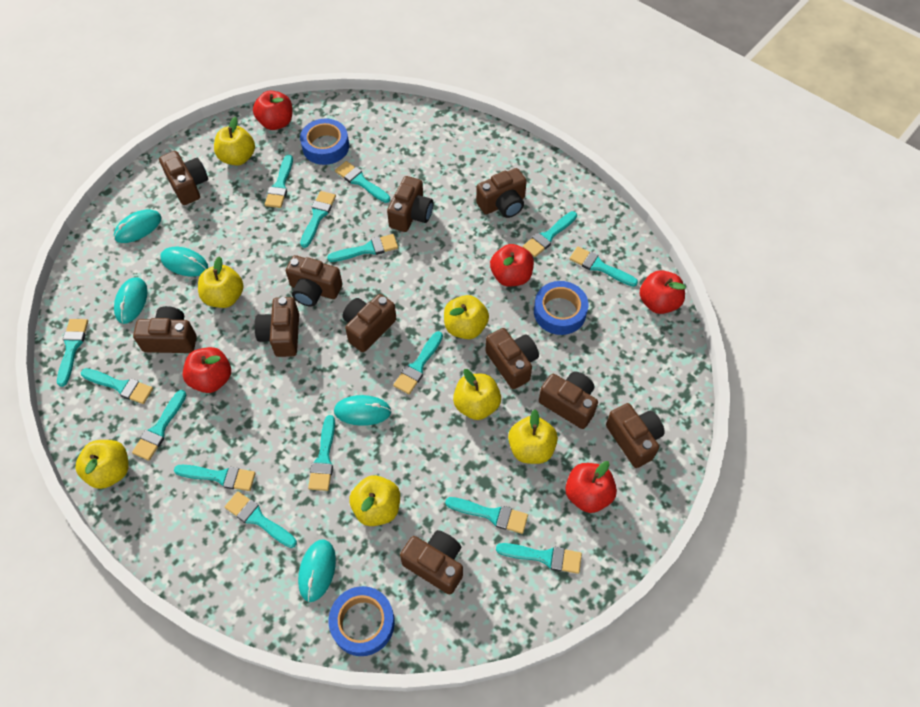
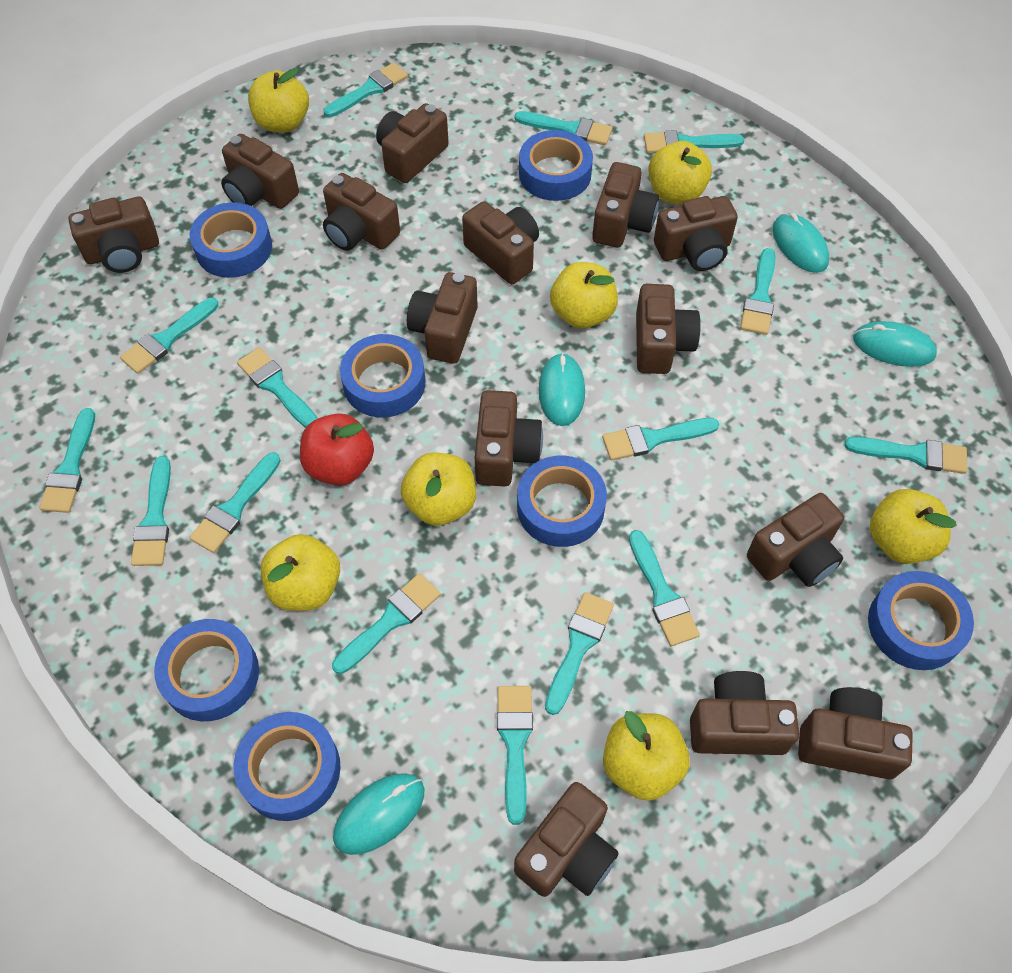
blue tape: 3 -> 7
brown camera: 11 -> 14
red apple: 5 -> 1
turquoise mouse: 5 -> 4

